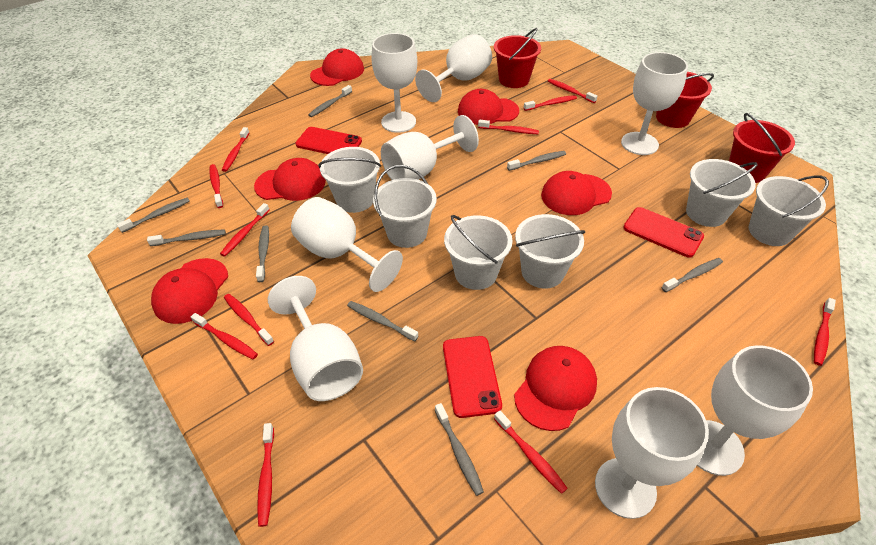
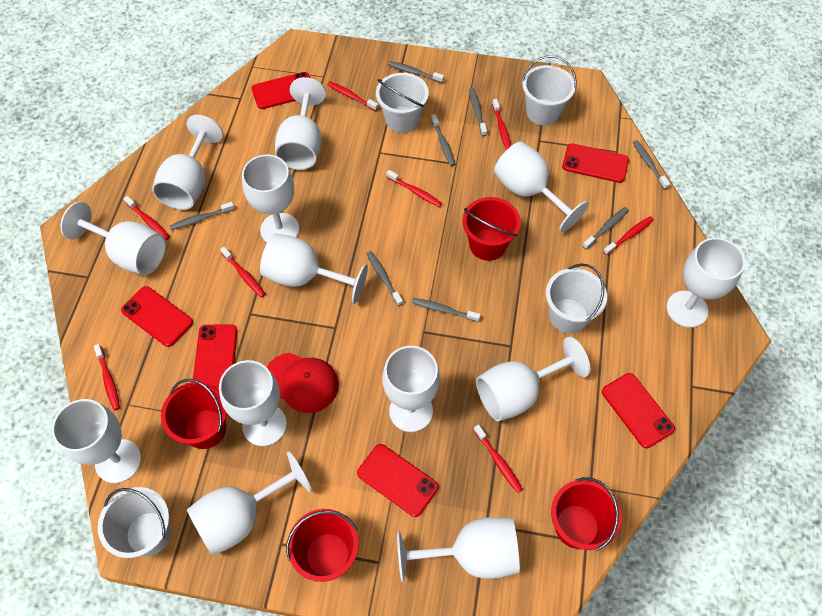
red bucket: 3 -> 4
red cap: 6 -> 1
red phone: 3 -> 6
red toothbrush: 11 -> 8
white bucket: 6 -> 4
white goblet: 8 -> 13

